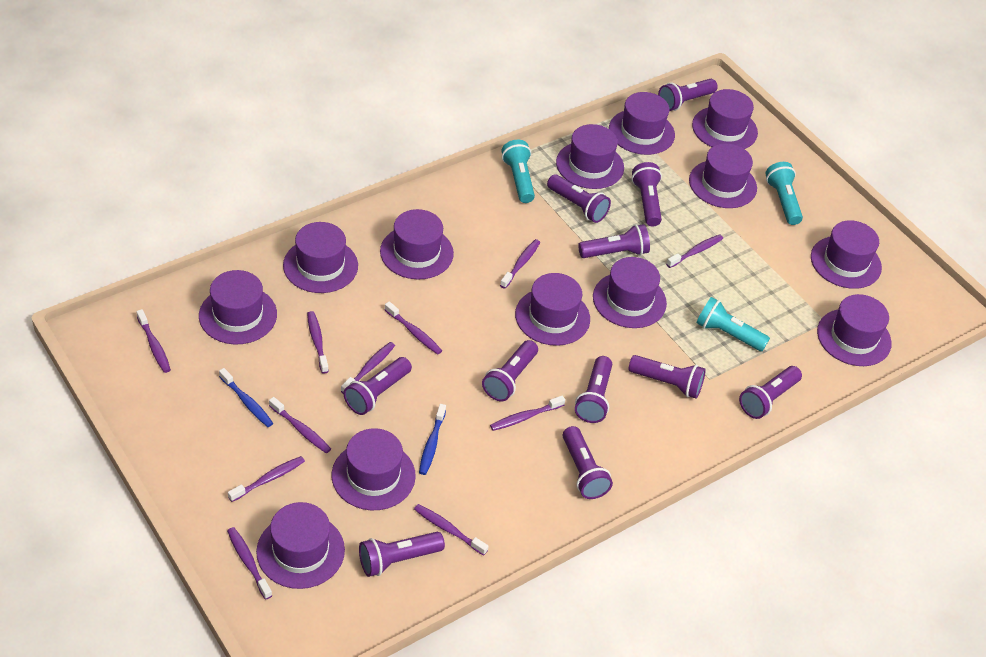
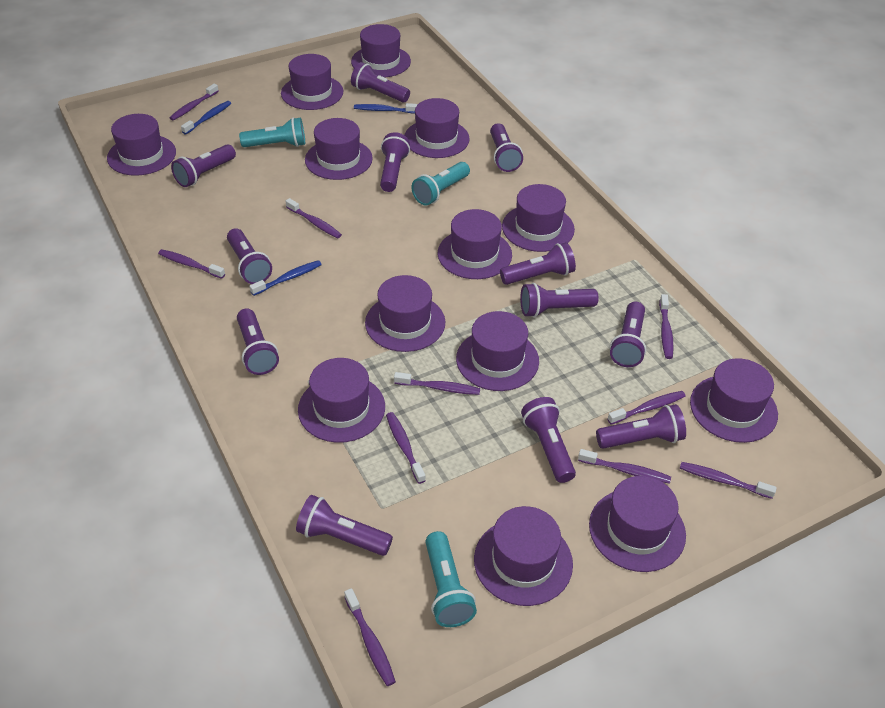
blue toothbrush: 2 -> 3
purple flashlight: 11 -> 12
purple toothbrush: 11 -> 10

